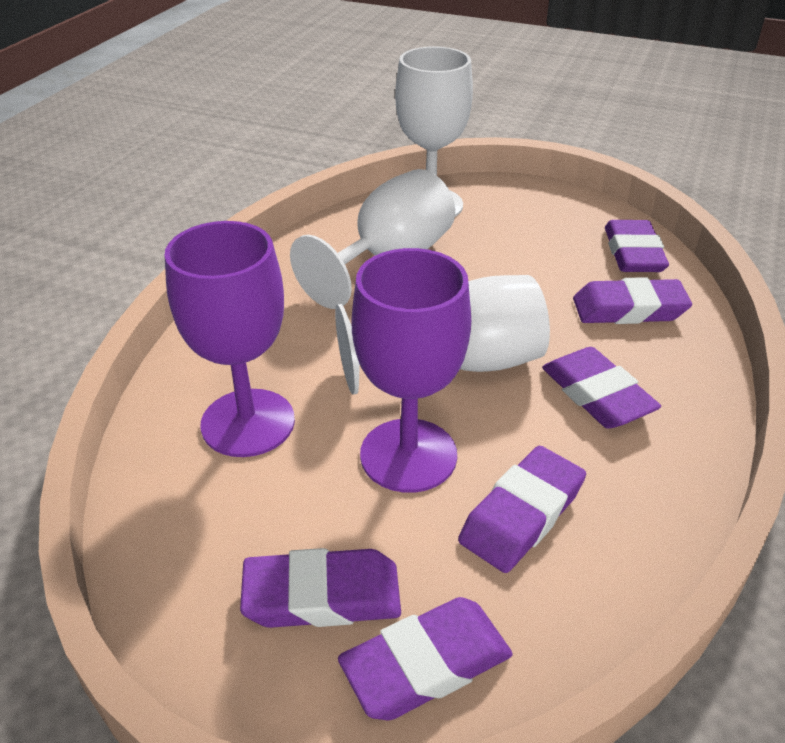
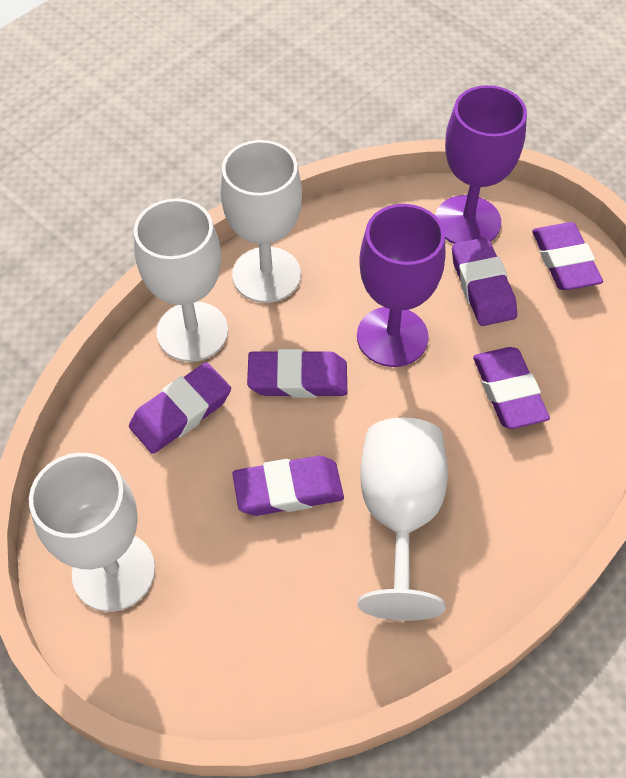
white goblet: 3 -> 4

